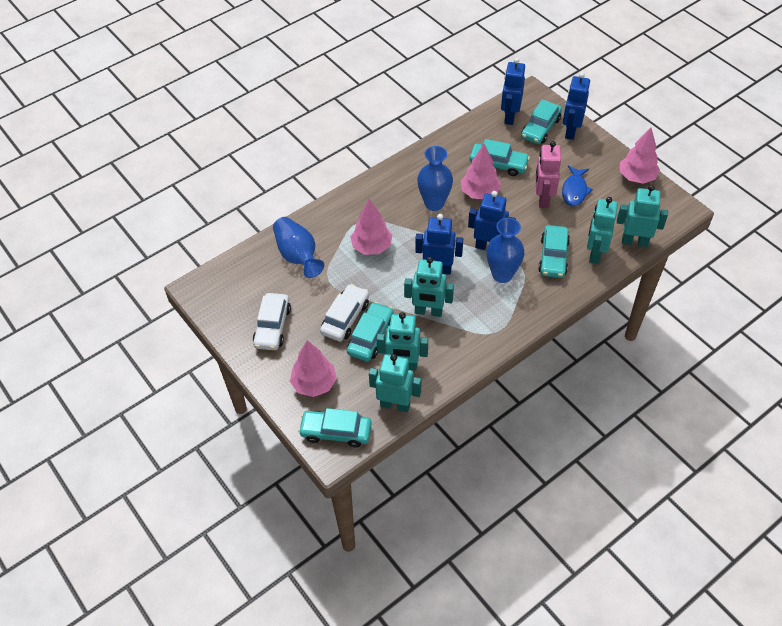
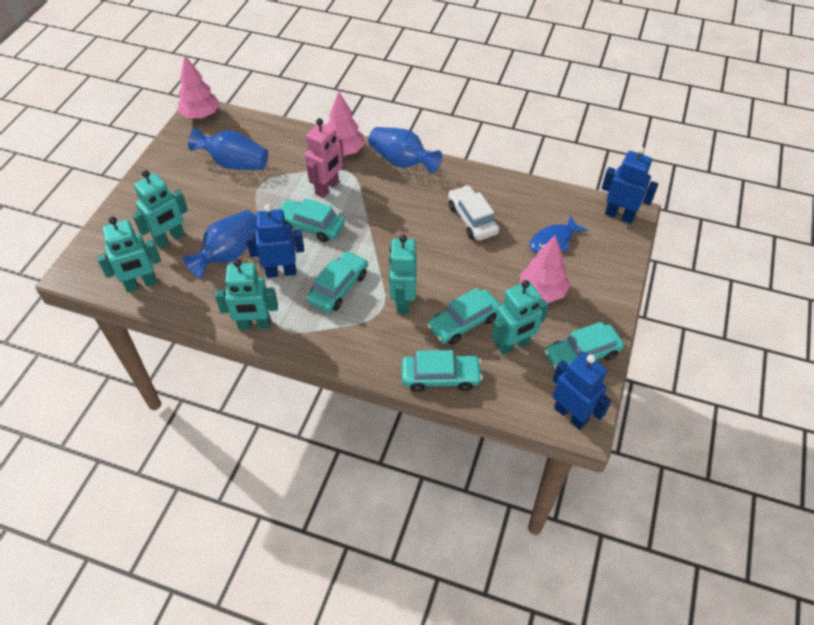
blue robot: 4 -> 3
pink tree: 4 -> 3
white car: 2 -> 1

